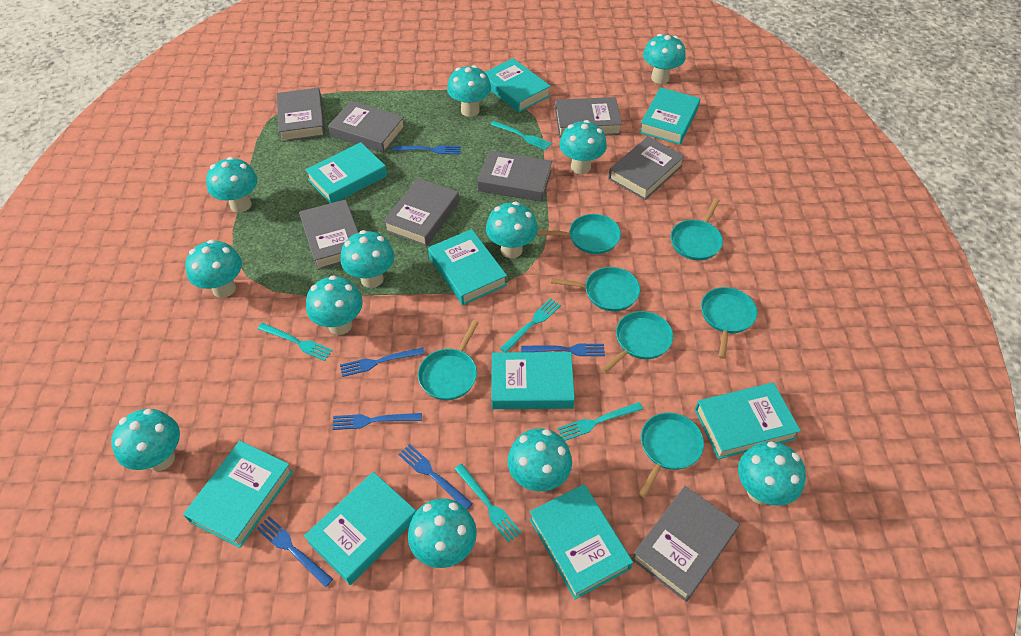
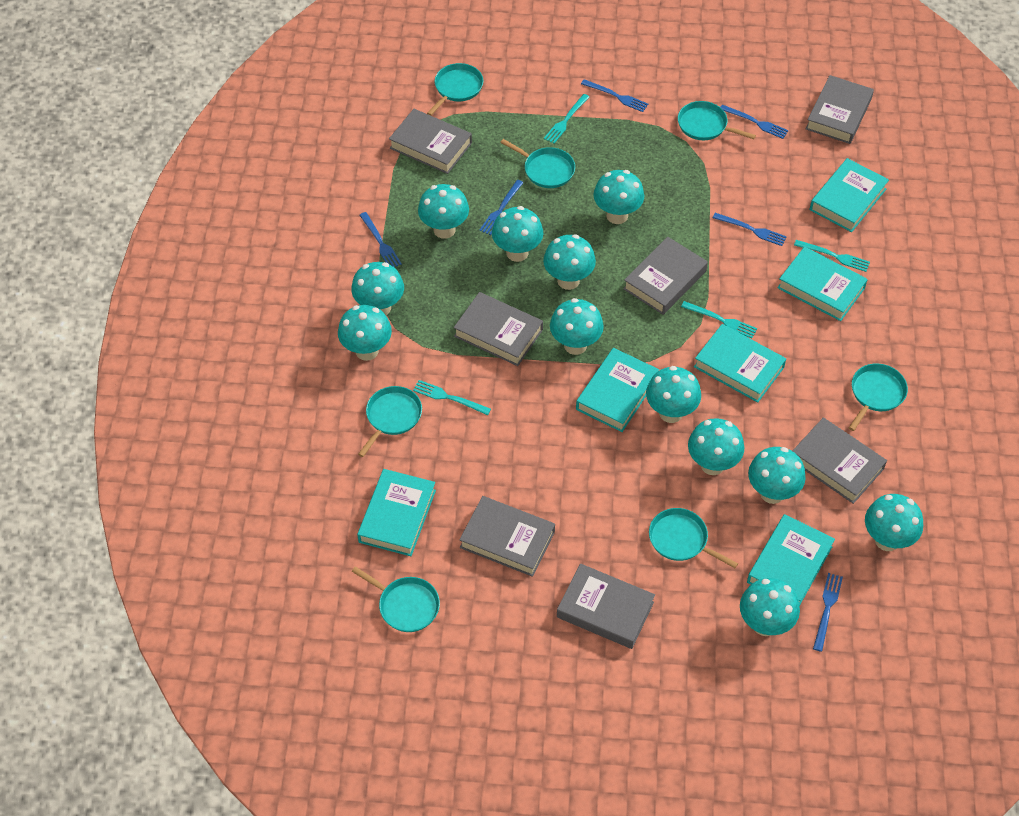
grey book: 8 -> 7
turquoise book: 9 -> 6
turquoise fork: 5 -> 4

